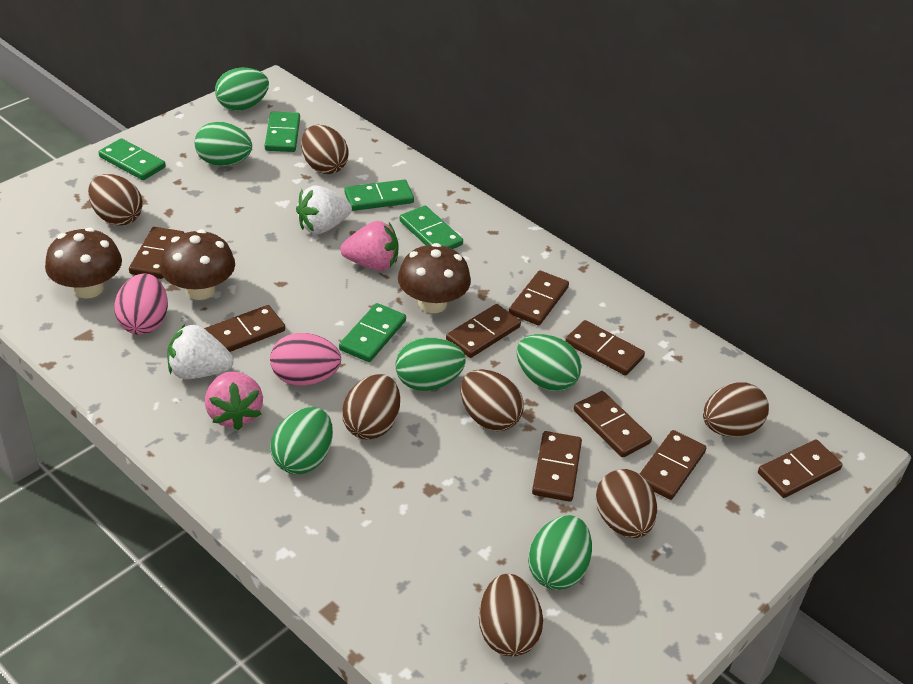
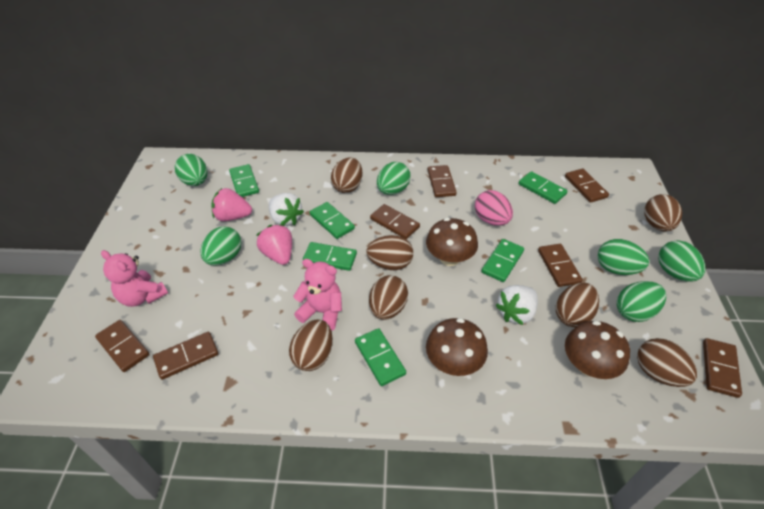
brown domino: 9 -> 7
green domino: 5 -> 6
pink egg: 2 -> 1
pink teddy bear: 0 -> 2

